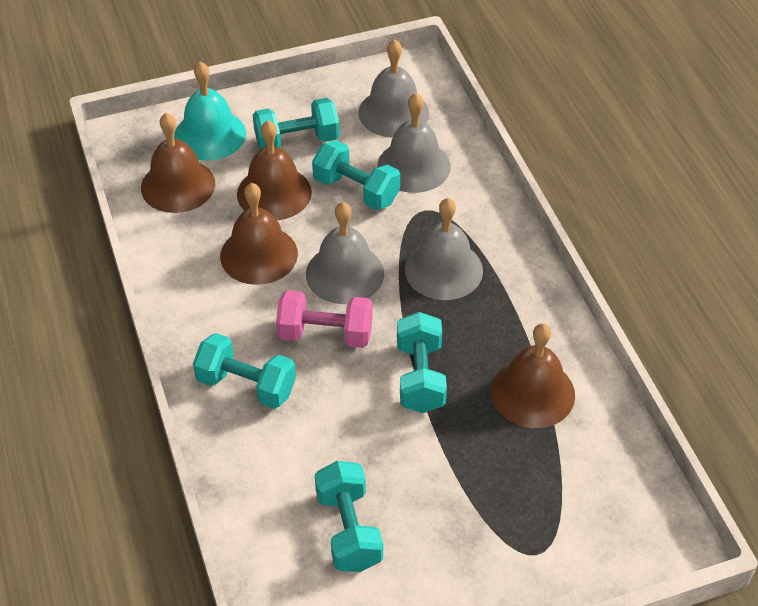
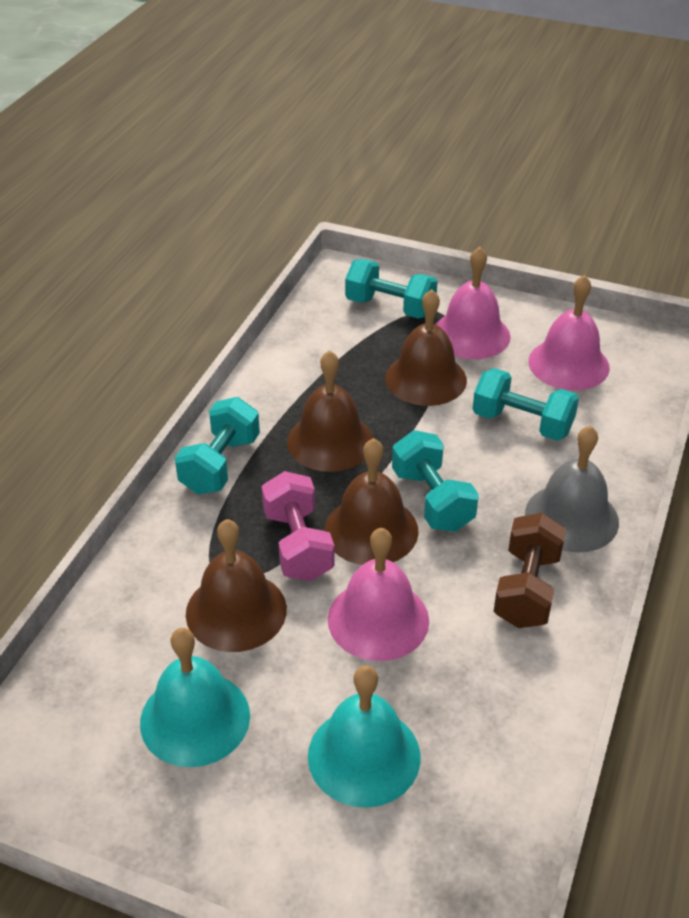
brown dumbbell: 0 -> 1
grey bell: 4 -> 1
pink bell: 0 -> 3
turquoise bell: 1 -> 2
turquoise dumbbell: 5 -> 4

